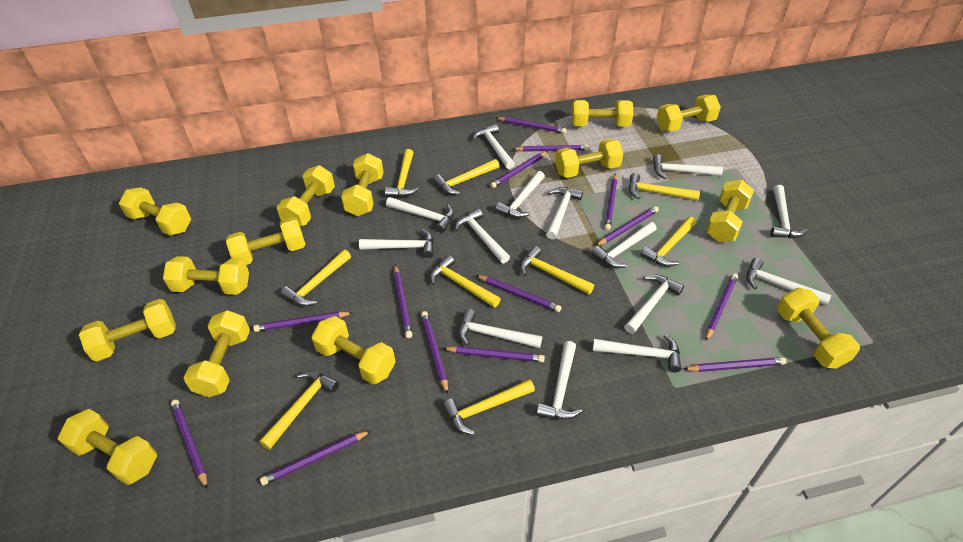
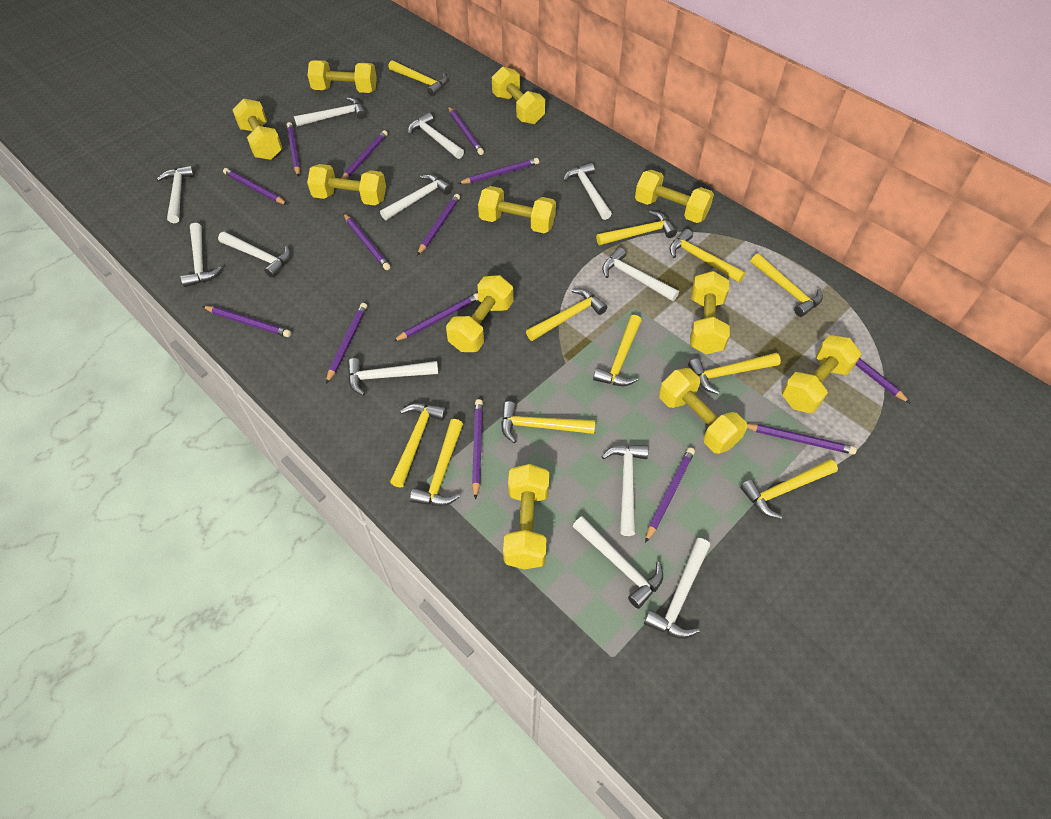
white hammer: 14 -> 12
yellow dumbbell: 14 -> 11
yellow hammer: 9 -> 11

